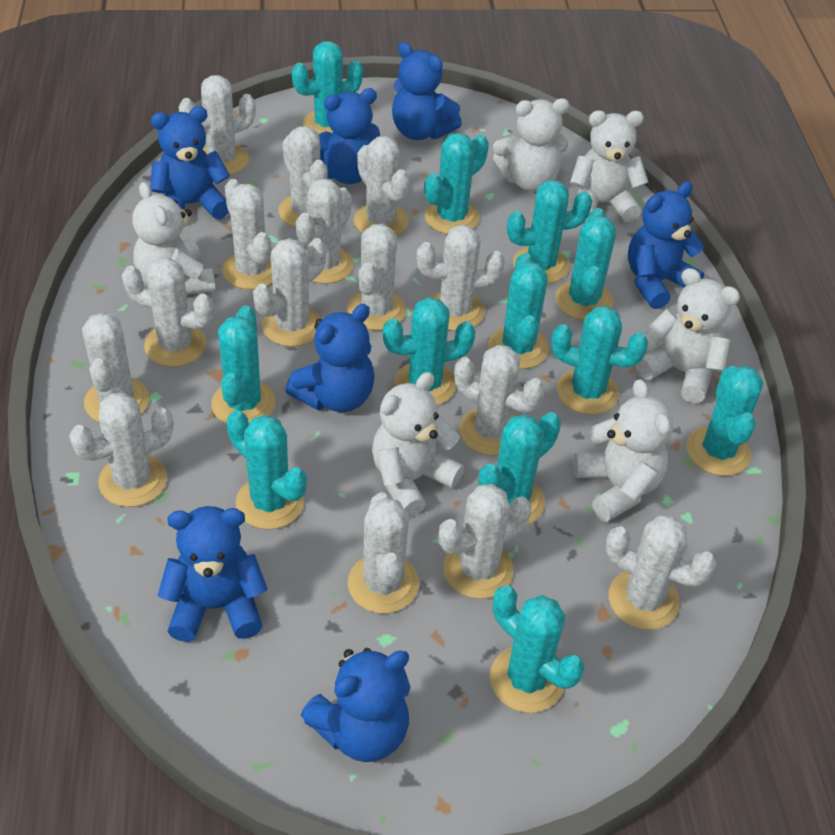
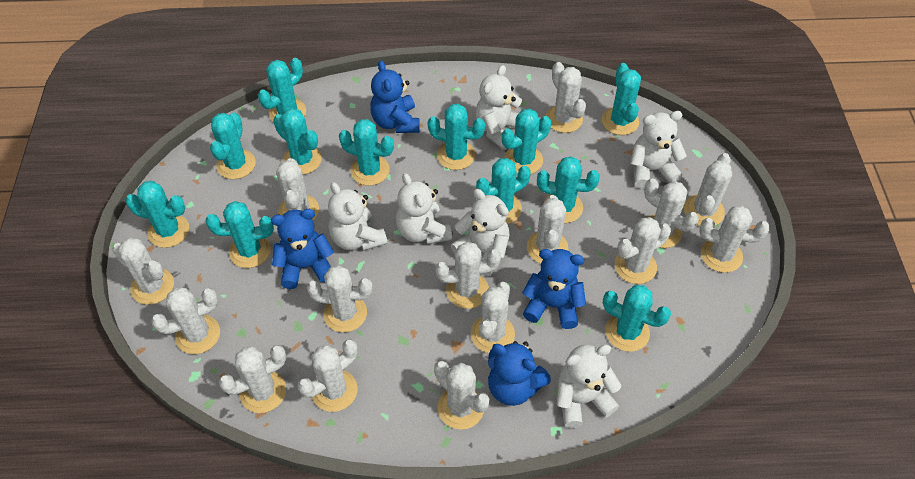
blue teddy bear: 7 -> 4

